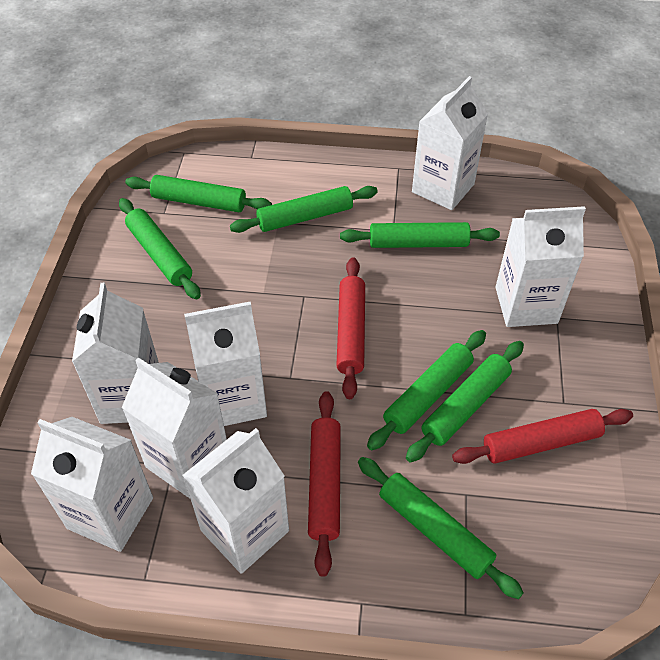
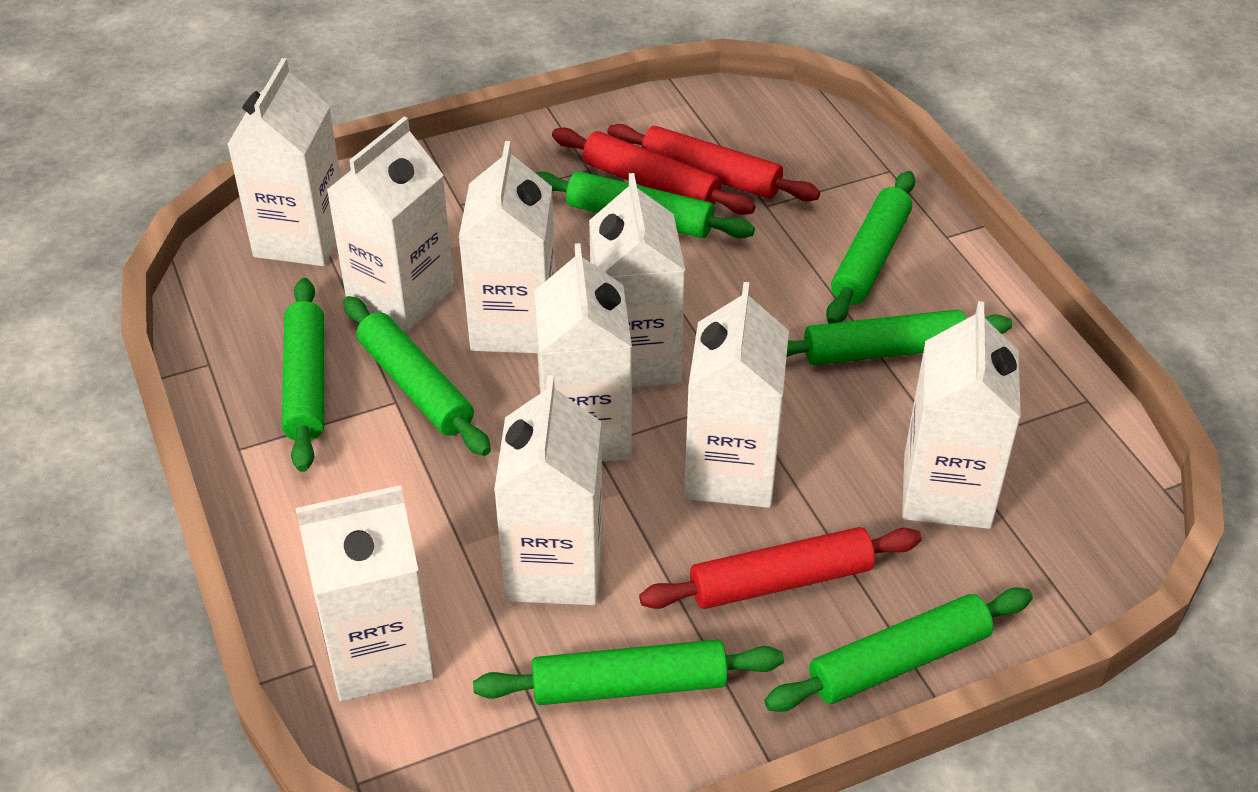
white carton: 7 -> 9

